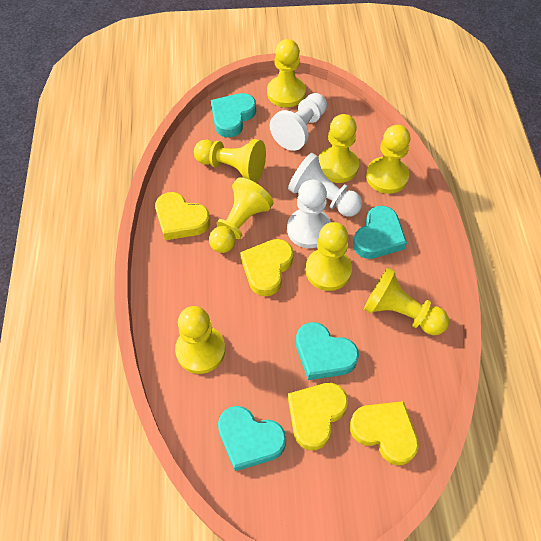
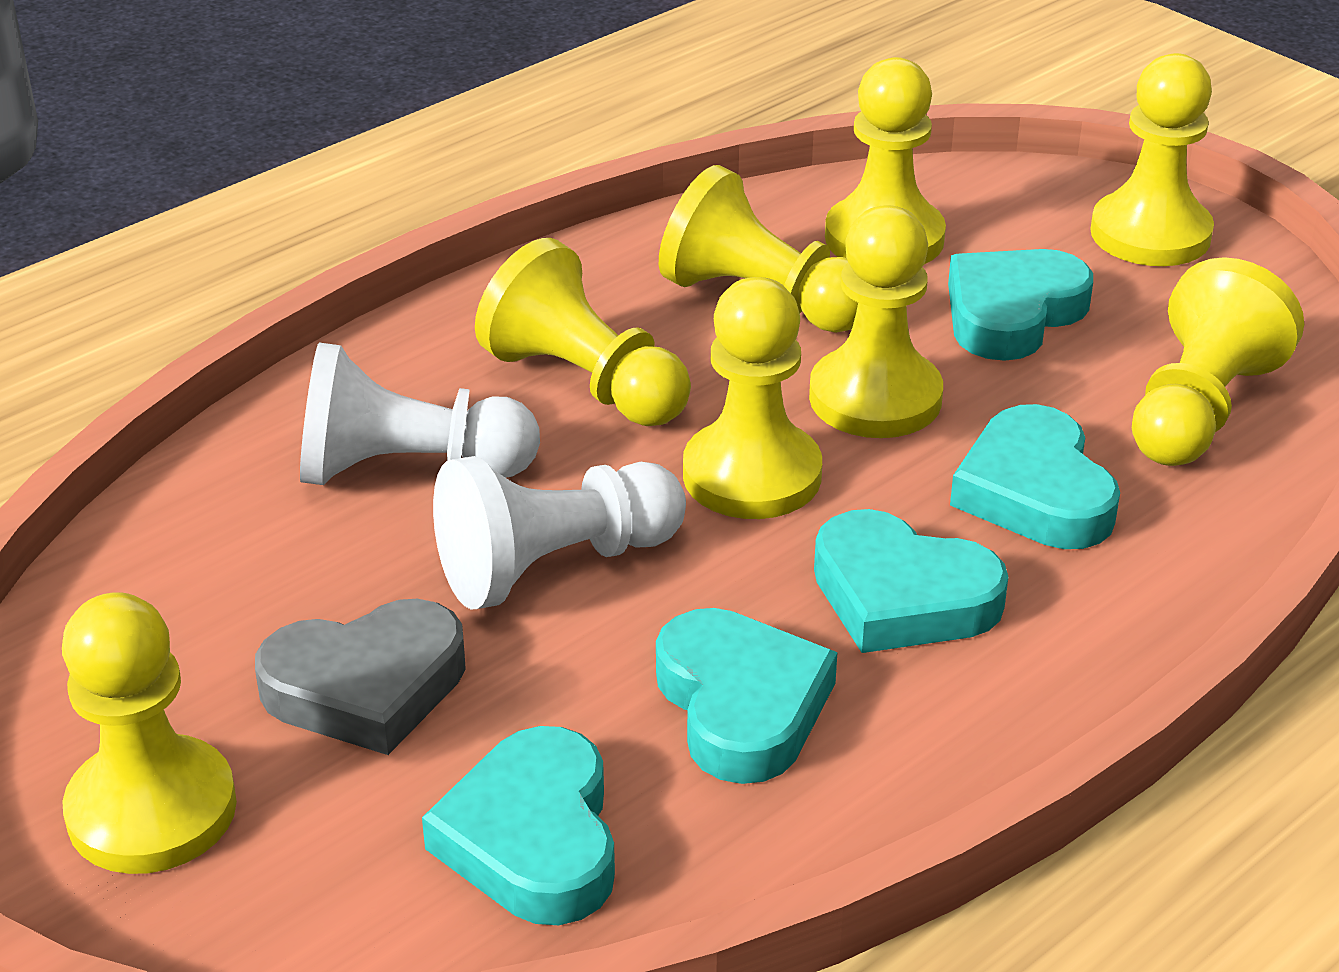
grey heart: 0 -> 1
turquoise heart: 4 -> 5
white pawn: 3 -> 2
yellow heart: 4 -> 0

